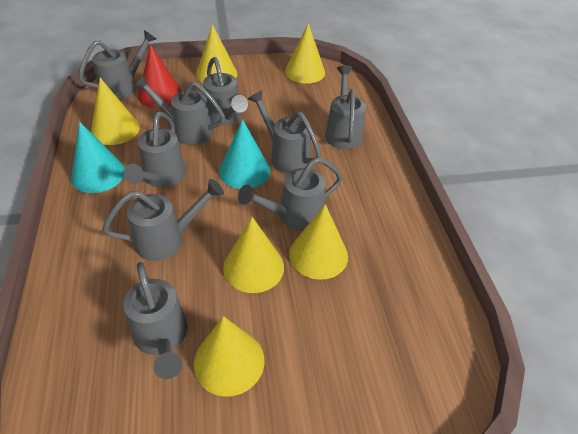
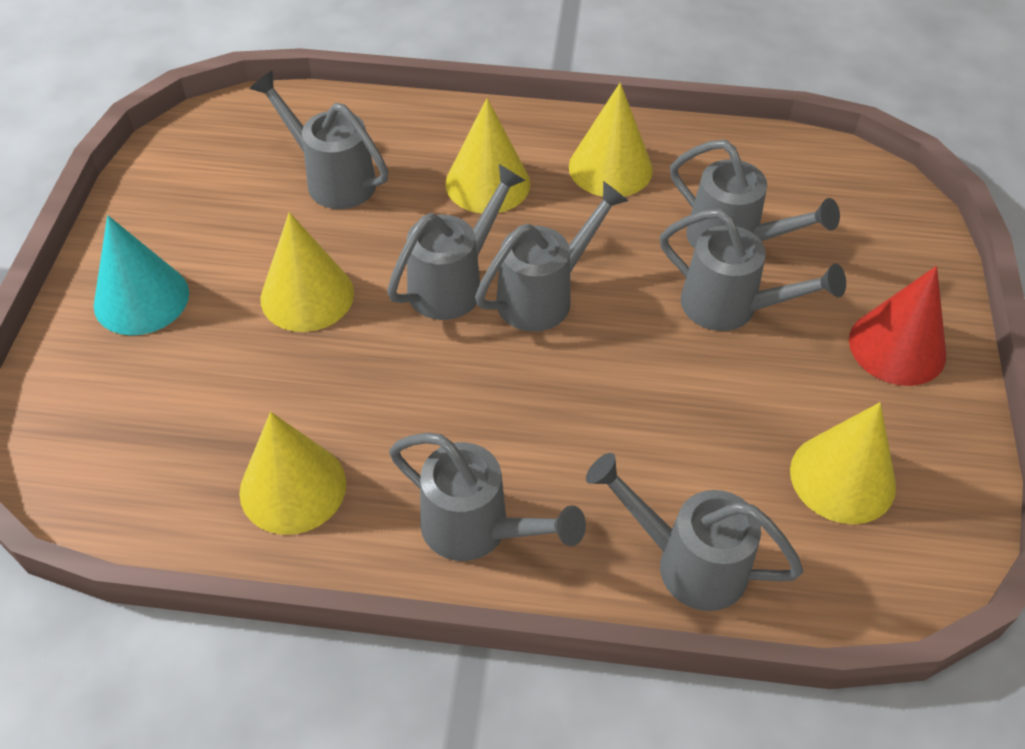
grey watering can: 9 -> 7
turquoise cone: 2 -> 1
yellow cone: 6 -> 5

